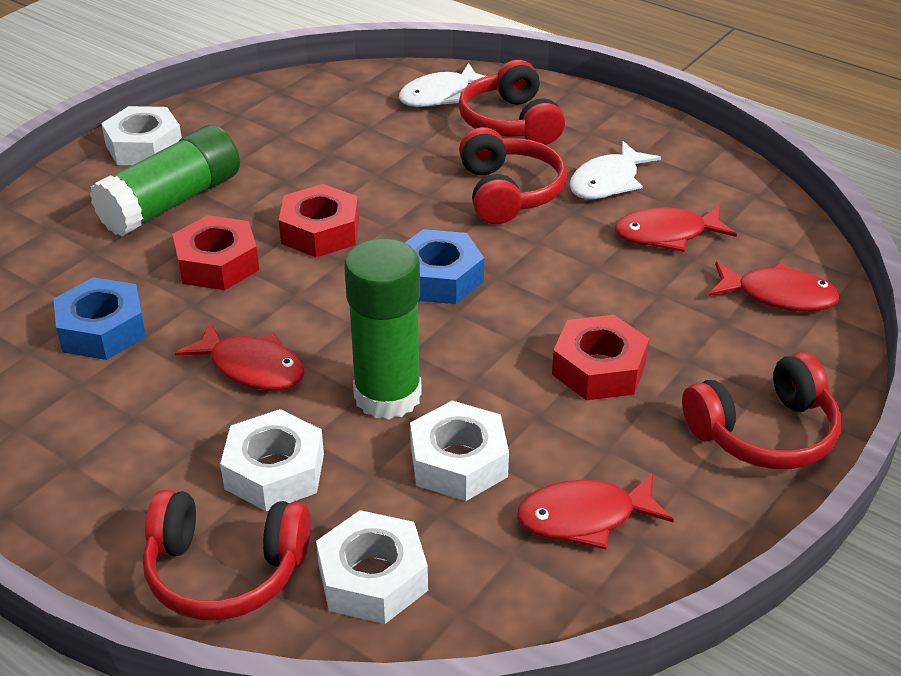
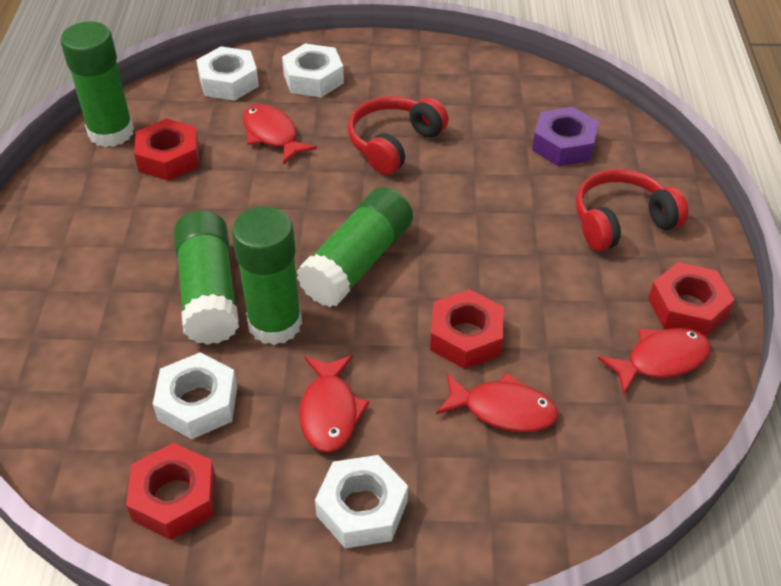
blue nut: 2 -> 0
green glue stick: 2 -> 4
purple nut: 0 -> 1
red headphones: 4 -> 2
red nut: 3 -> 4
white fish: 2 -> 0

